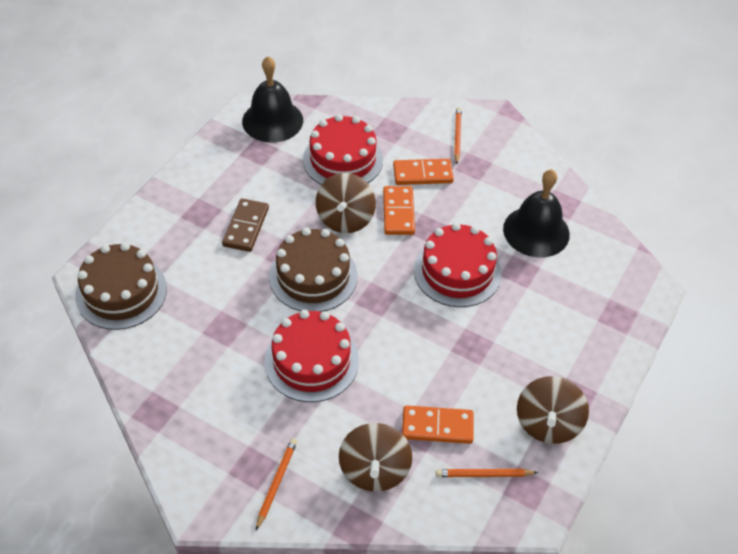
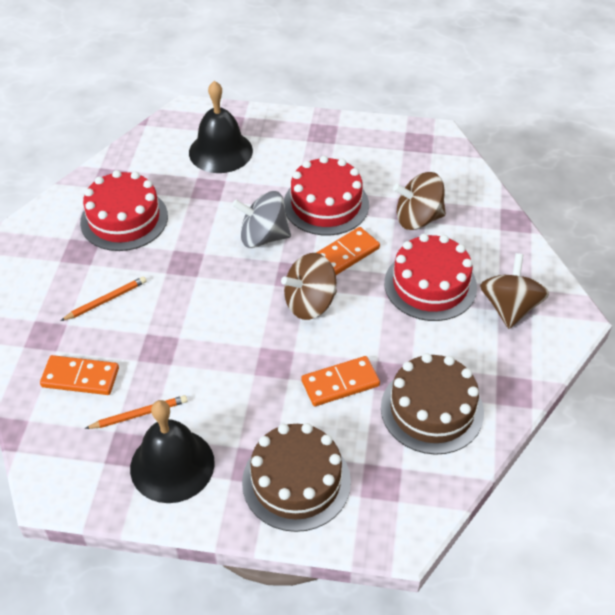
brown domino: 1 -> 0
grey spinning top: 0 -> 1
orange pencil: 3 -> 2

